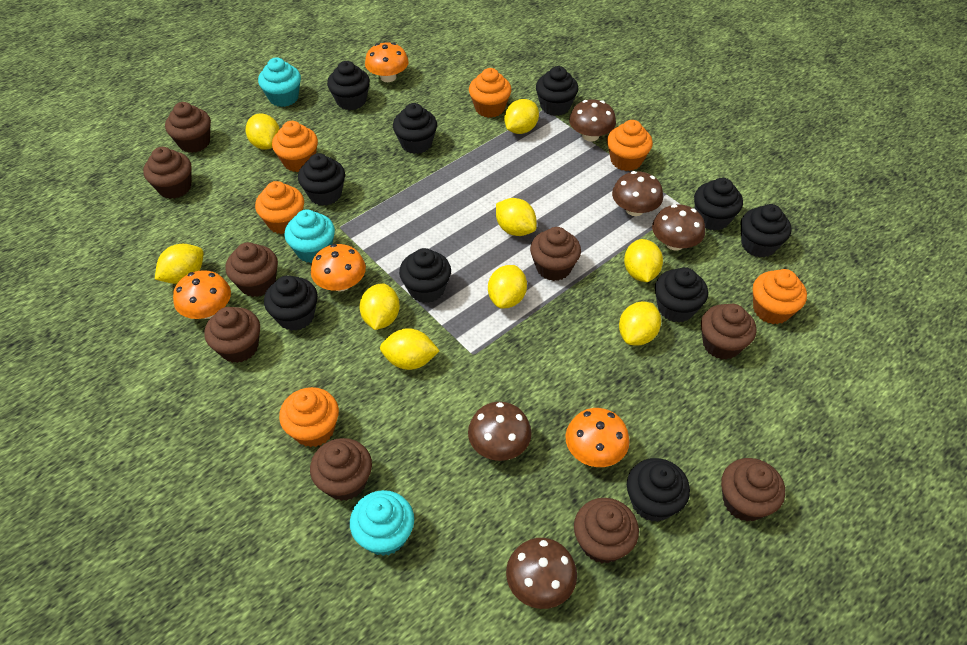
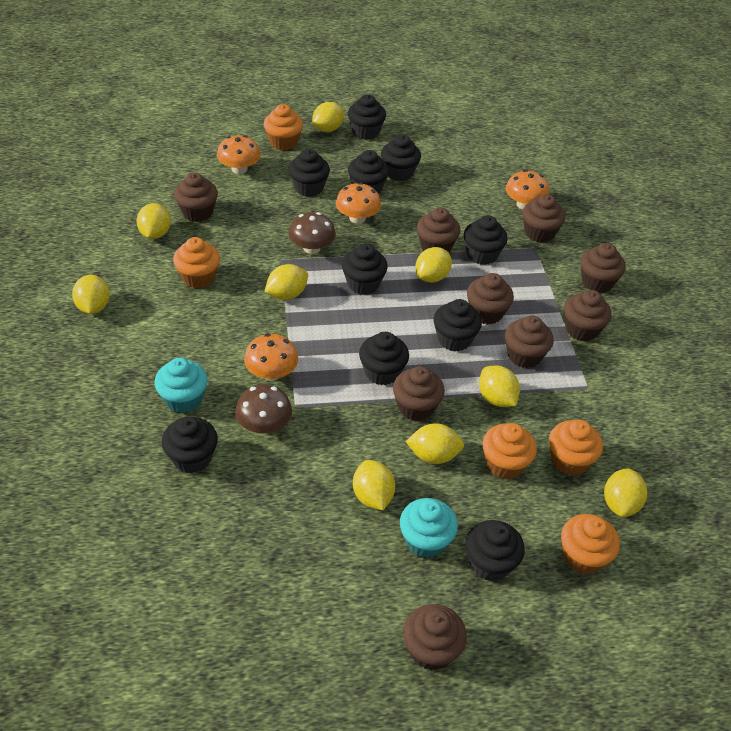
brown mushroom: 5 -> 2
orange cupcake: 6 -> 5
turquoise cupcake: 3 -> 2

